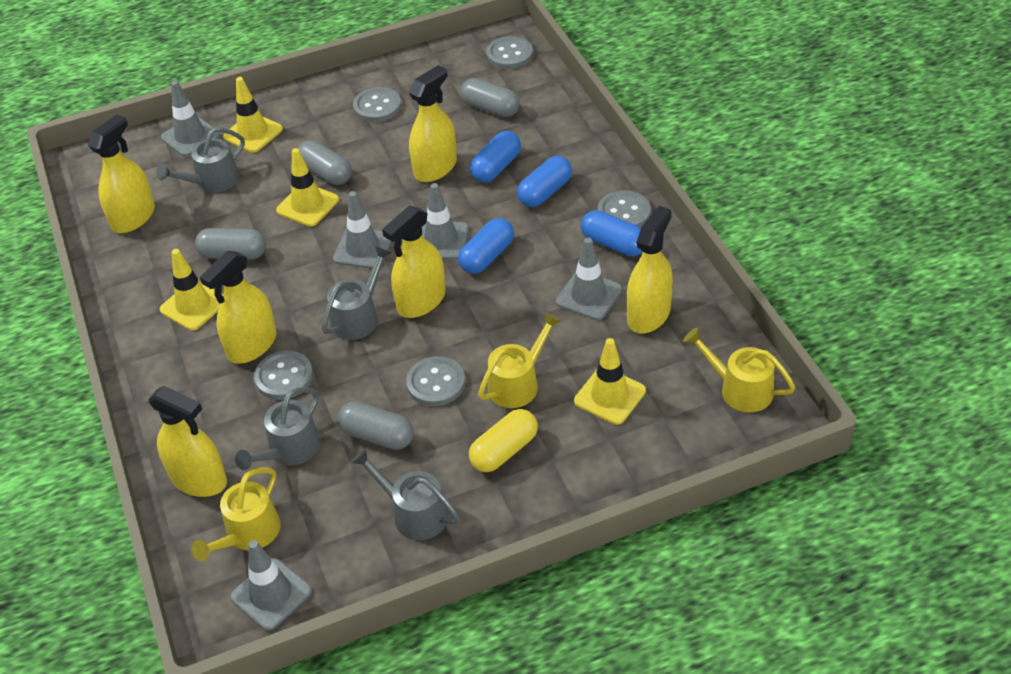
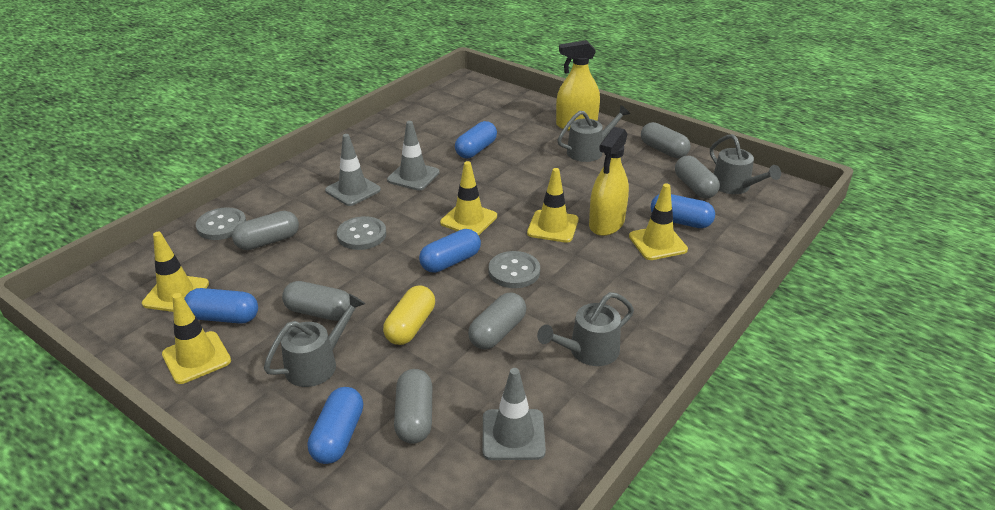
blue capsule: 4 -> 5
grey button: 5 -> 3
grey capsule: 4 -> 6
grey traffic cone: 5 -> 3
yellow spray bottle: 6 -> 2
yellow traffic cone: 4 -> 5
yellow watering can: 3 -> 0

